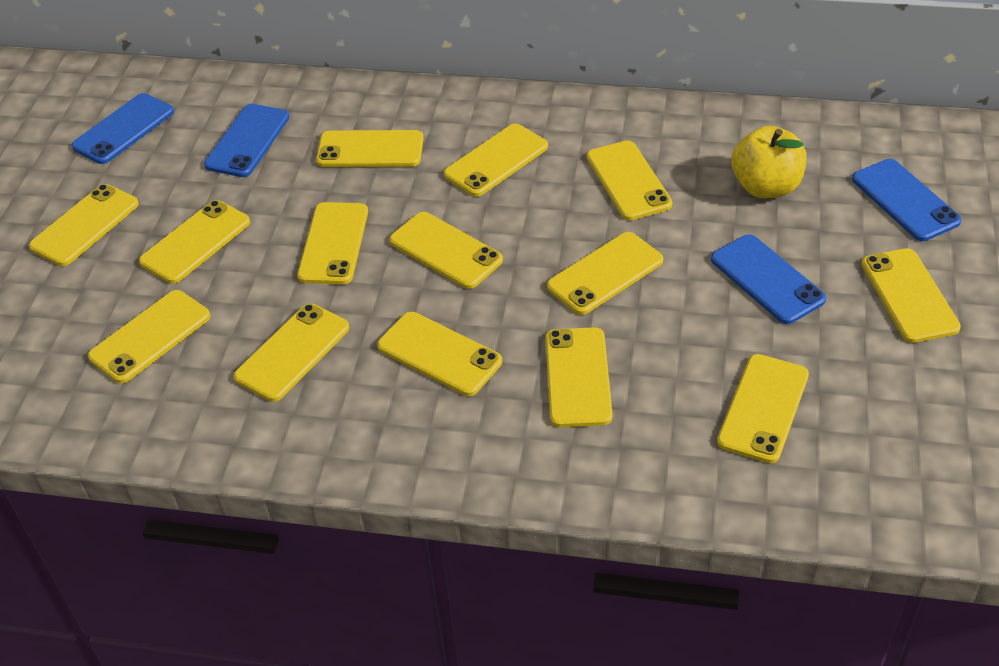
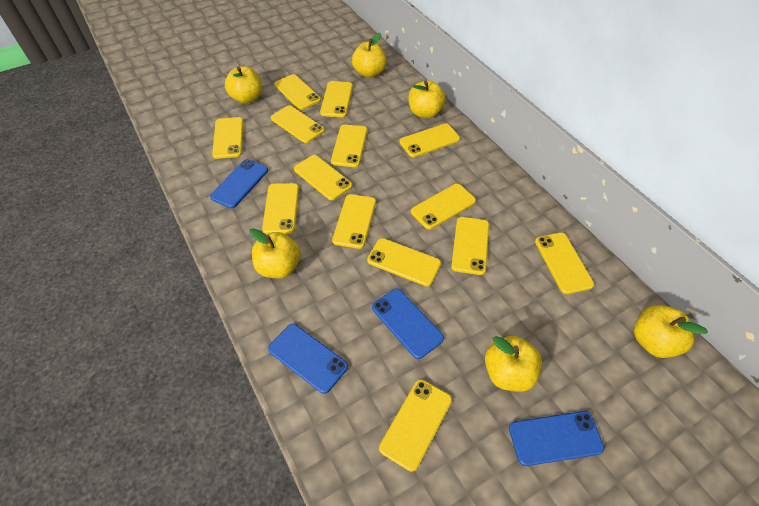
yellow apple: 1 -> 6

